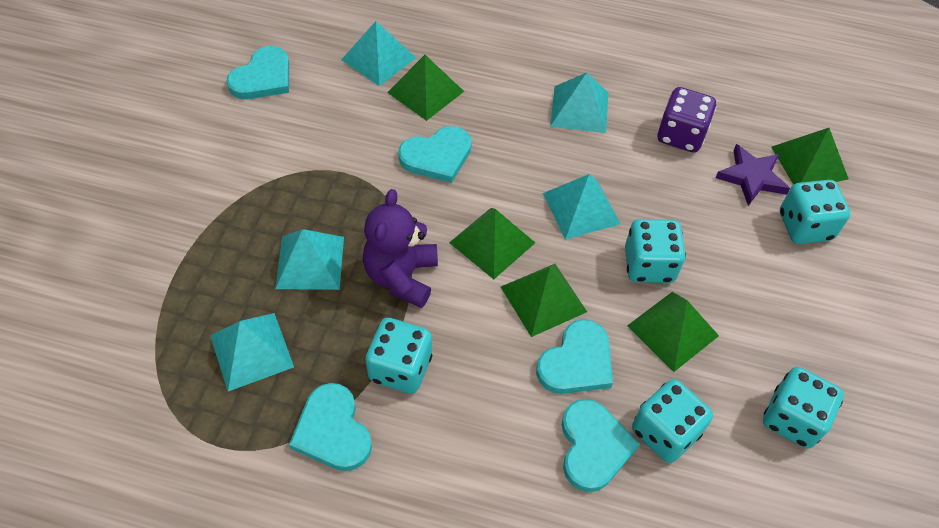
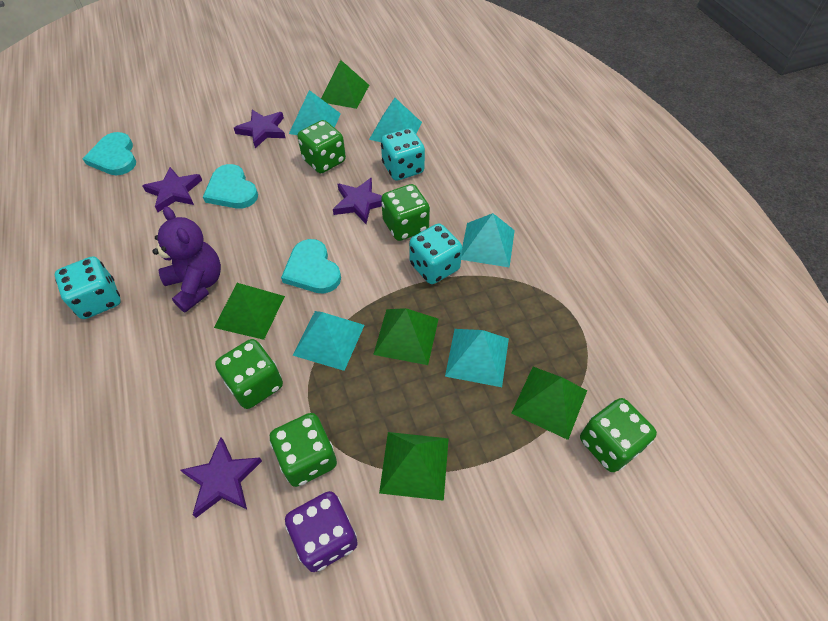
green dice: 0 -> 5
purple star: 1 -> 4
turquoise dice: 5 -> 3
turquoise heart: 5 -> 3

